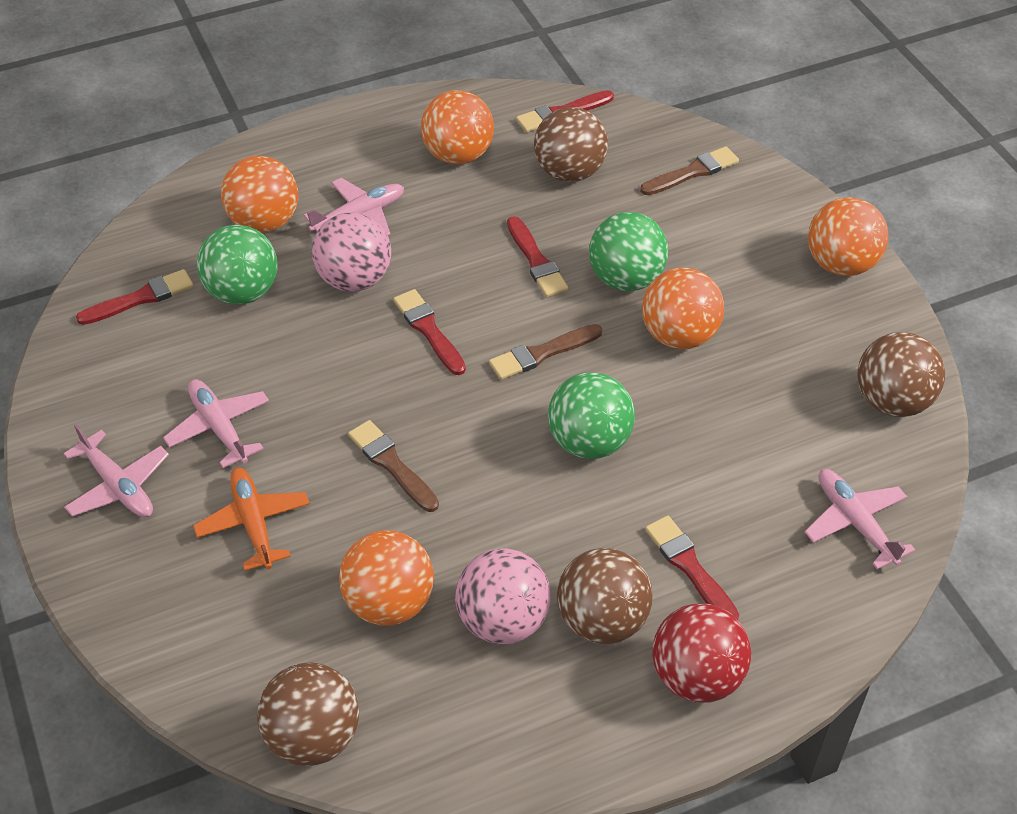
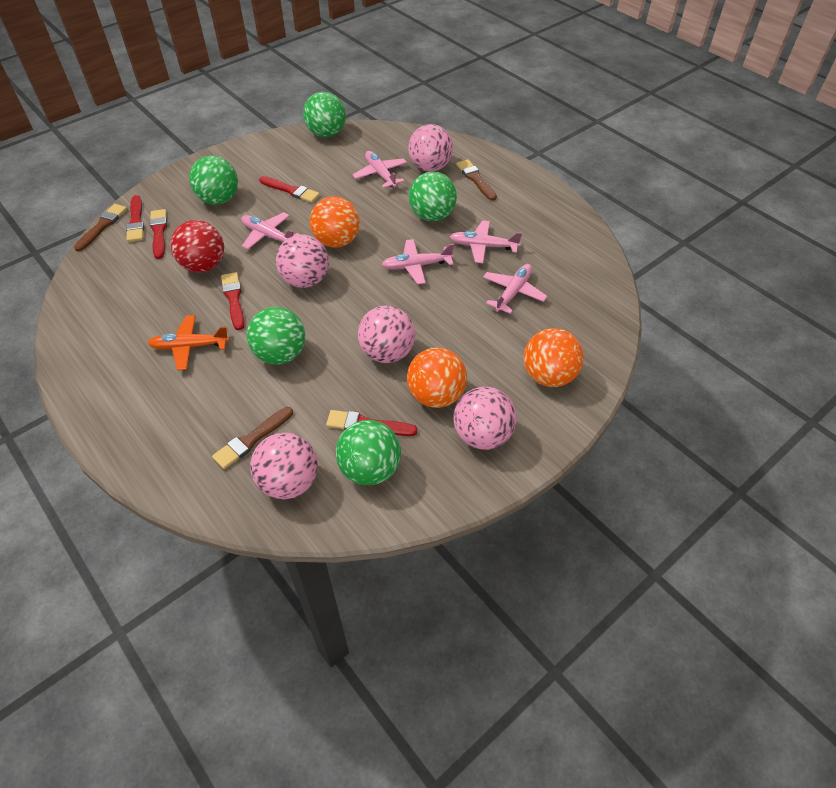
brown ball: 4 -> 0
green ball: 3 -> 5
orange ball: 5 -> 3
pink ball: 2 -> 5
pink plane: 4 -> 5

